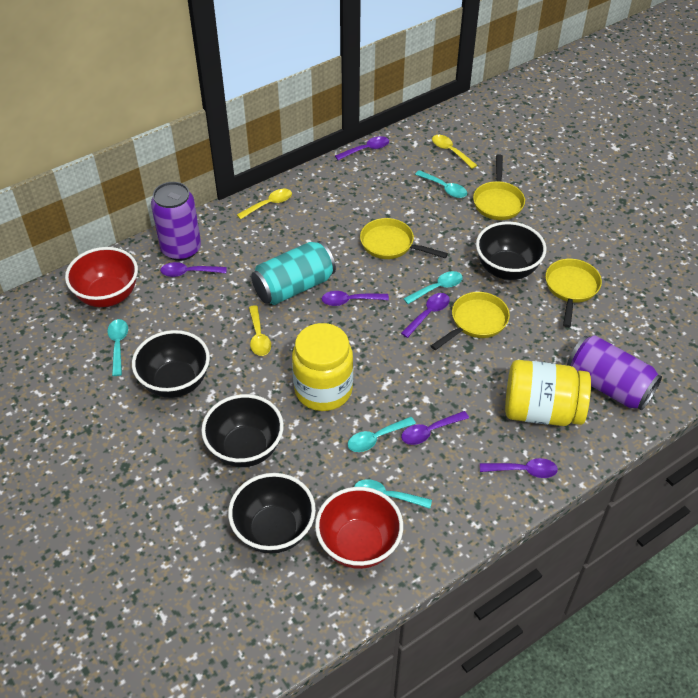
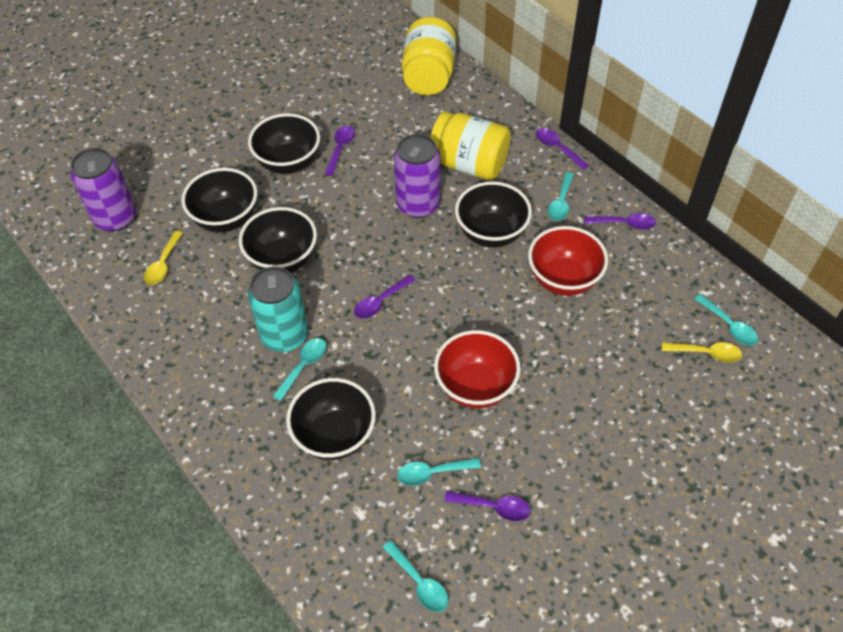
black bowl: 4 -> 5
purple spoon: 6 -> 5
yellow pan: 4 -> 0
yellow spoon: 3 -> 2

